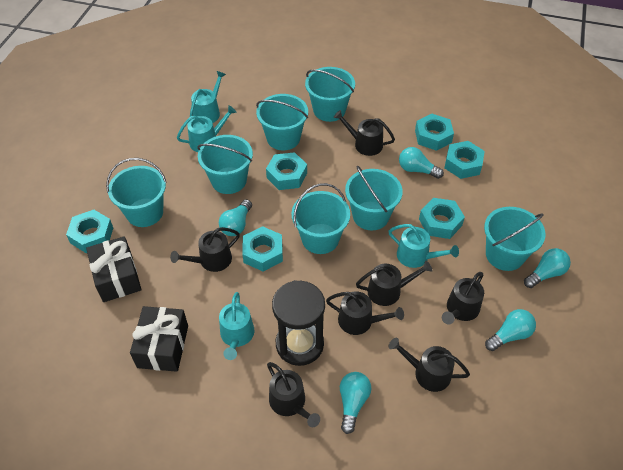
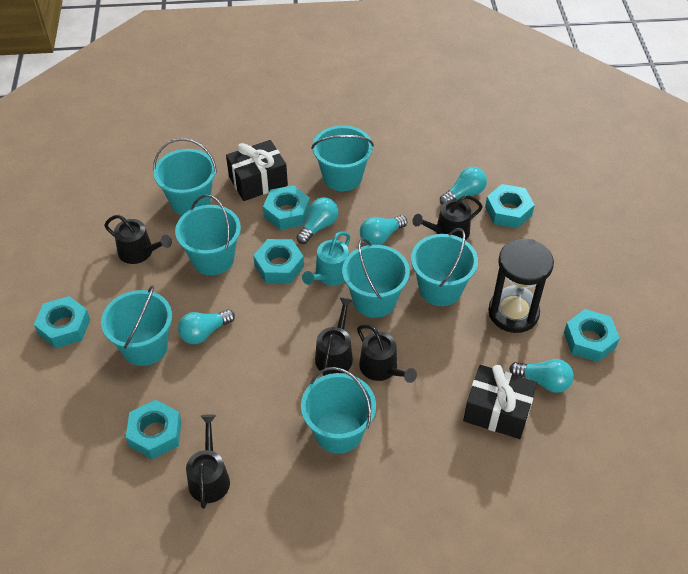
black watering can: 7 -> 5
turquoise watering can: 4 -> 1

